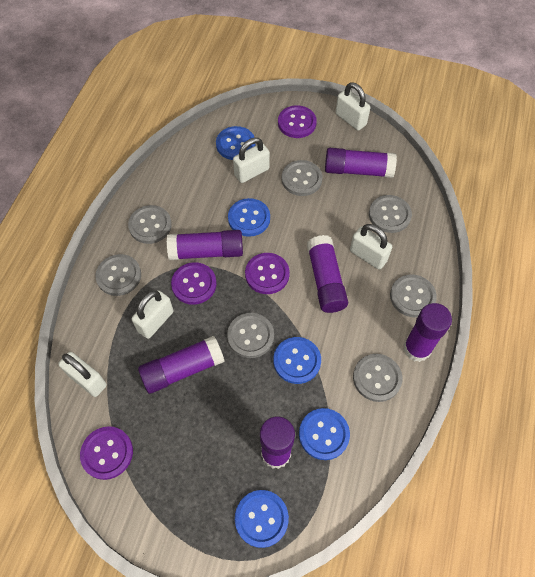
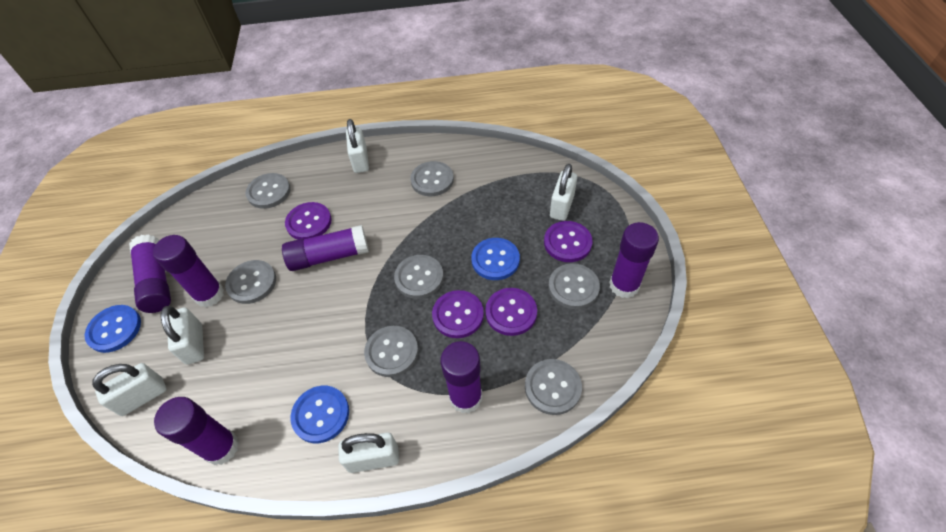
blue button: 5 -> 3

